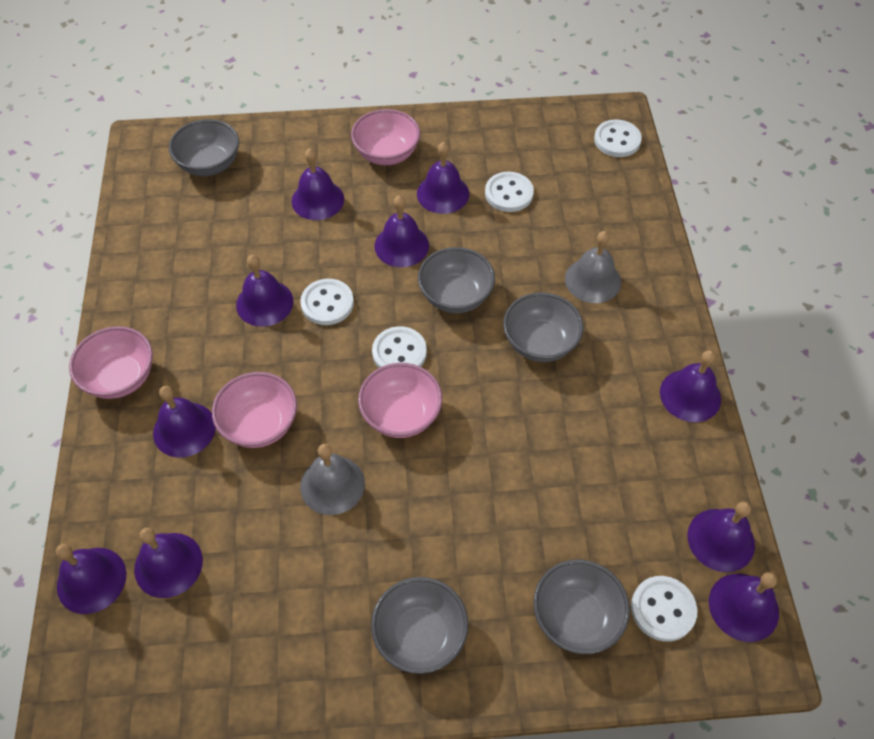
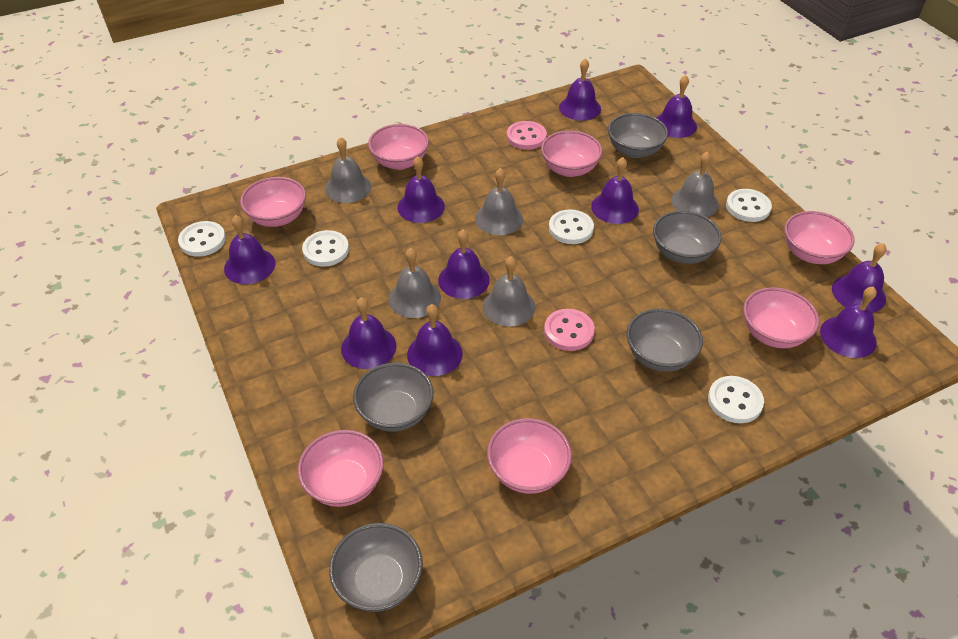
grey bell: 2 -> 5
pink bowl: 4 -> 7
pink button: 0 -> 2

